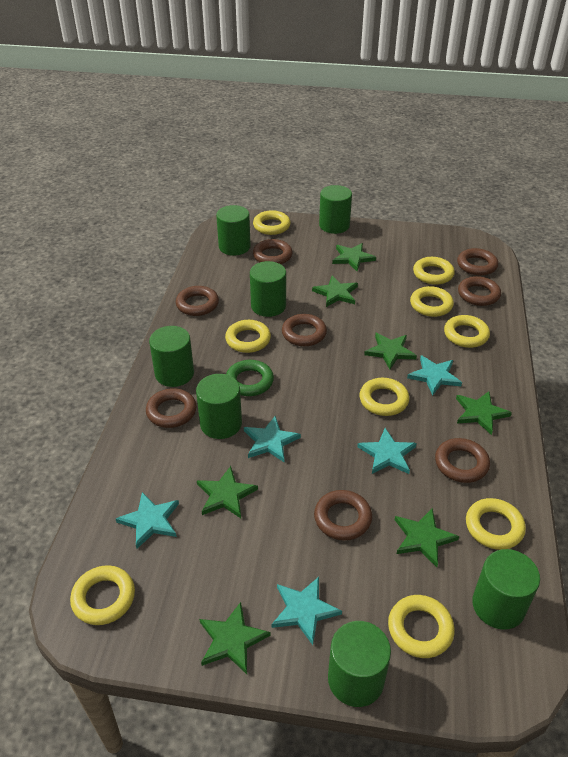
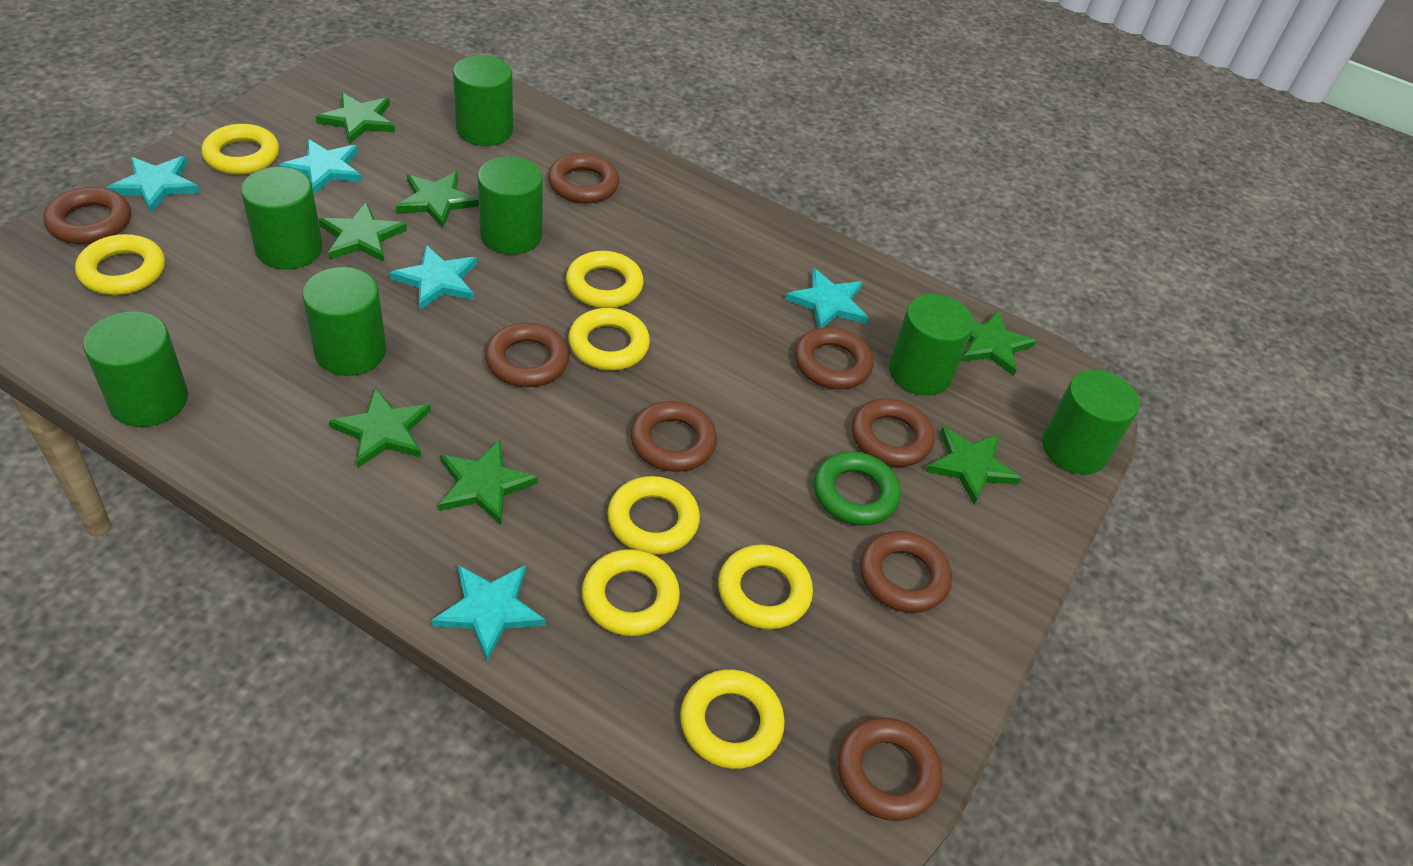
yellow ring: 9 -> 8

